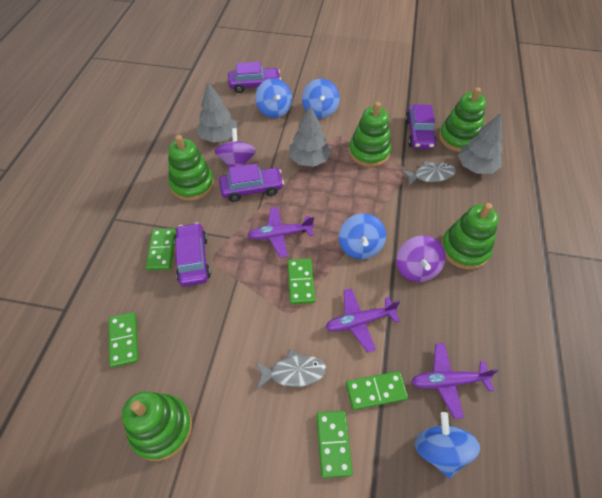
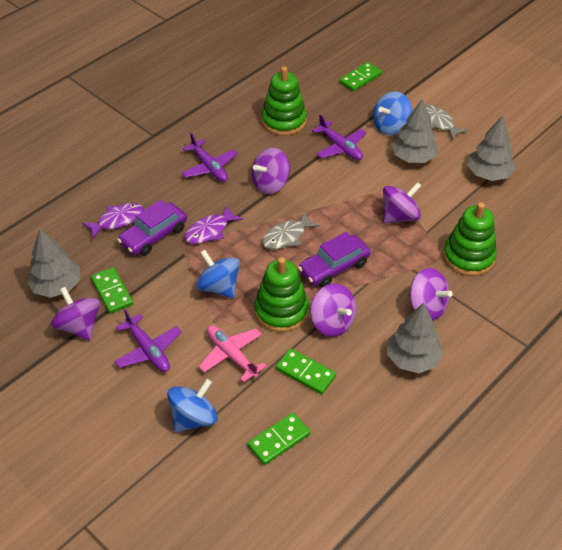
blue spinning top: 4 -> 3
green domino: 5 -> 4
green stacking toy: 5 -> 3
grey tree: 3 -> 4
pink plane: 0 -> 1
purple car: 4 -> 2
purple fish: 0 -> 2
purple spinning top: 2 -> 5

